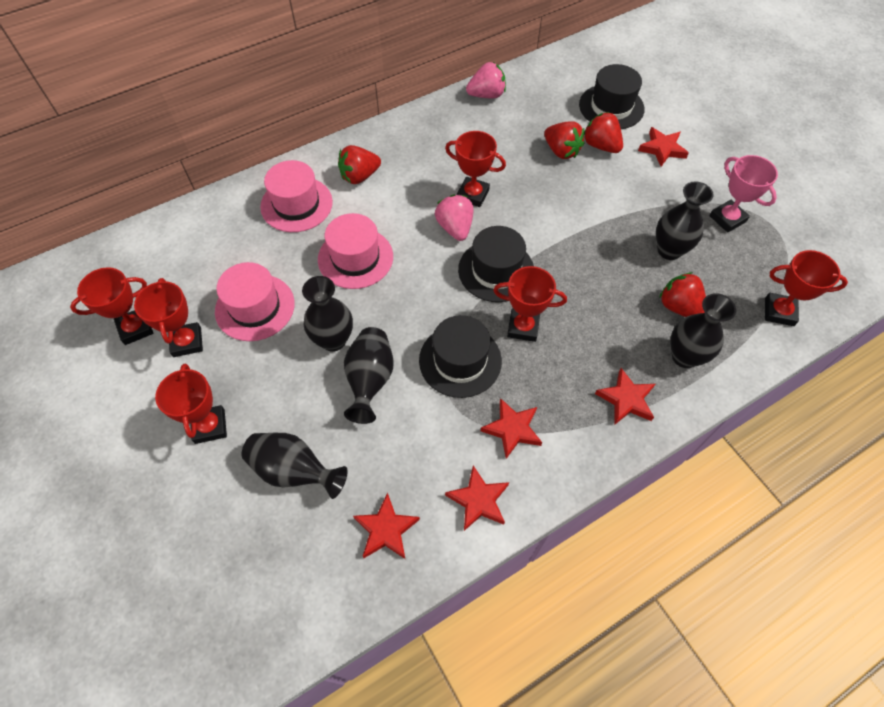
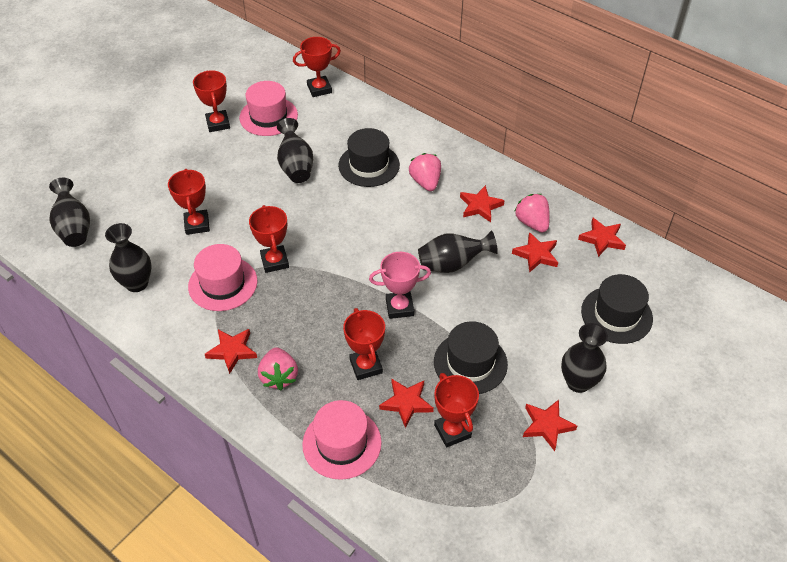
pink strawberry: 2 -> 3
red star: 5 -> 6
red strawberry: 4 -> 0

